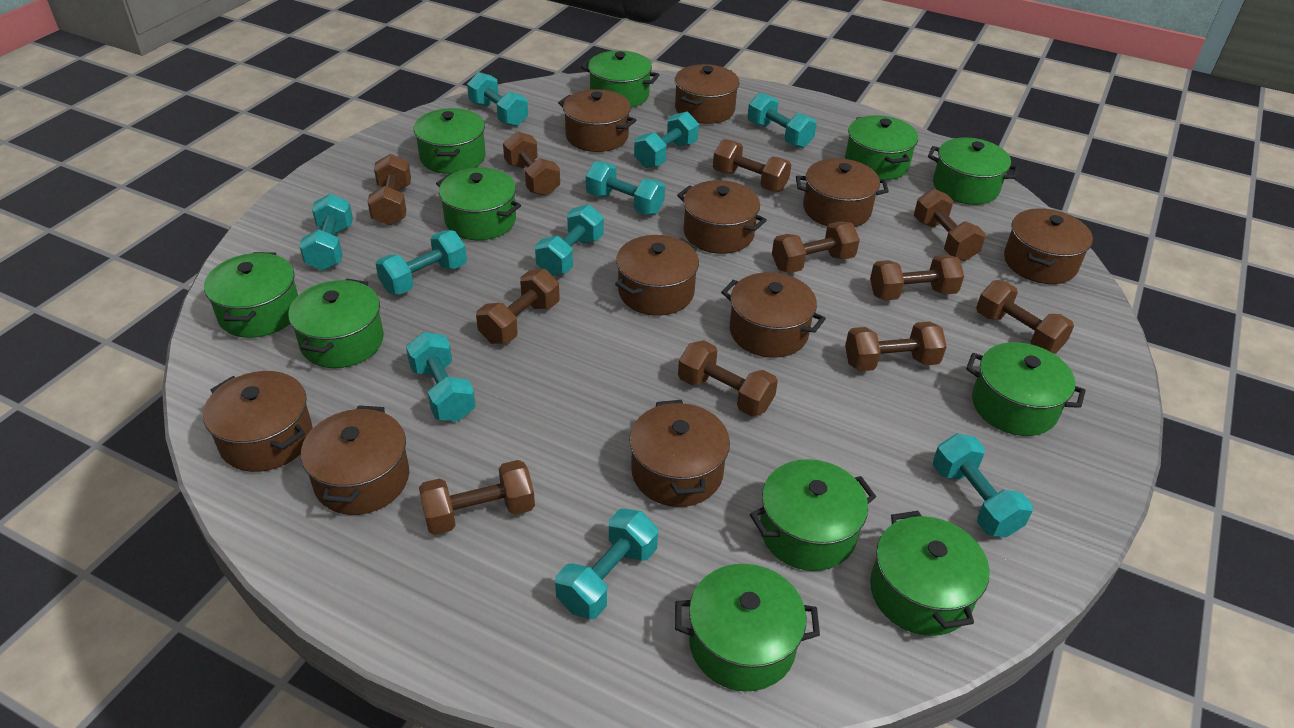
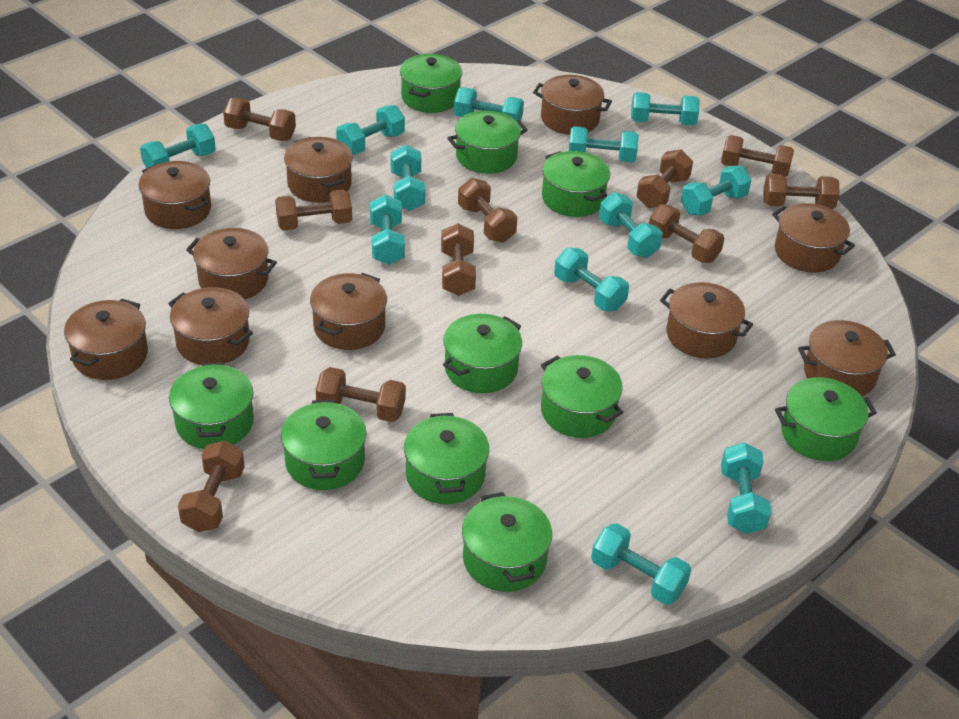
brown dumbbell: 11 -> 10
green pot: 11 -> 10
turquoise dumbbell: 10 -> 12

